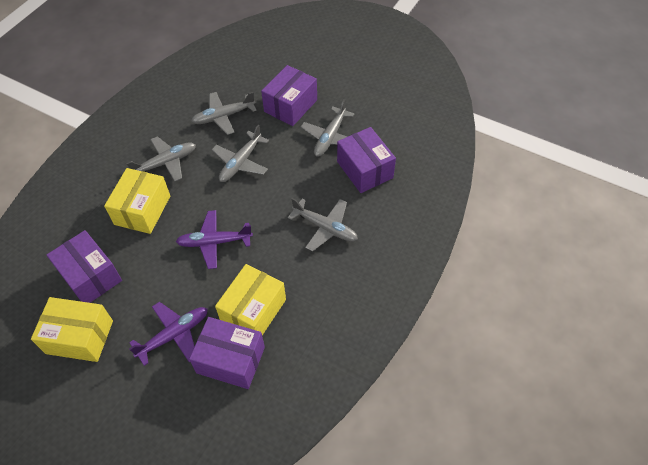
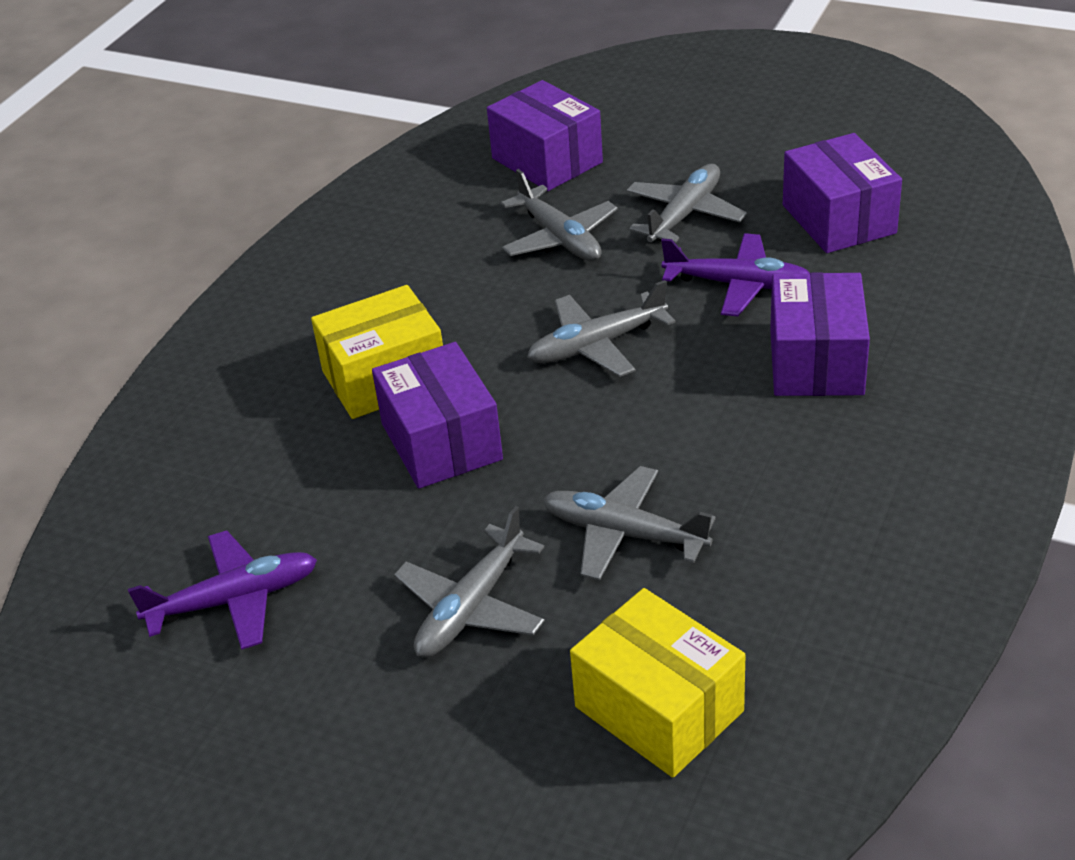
yellow box: 3 -> 2

